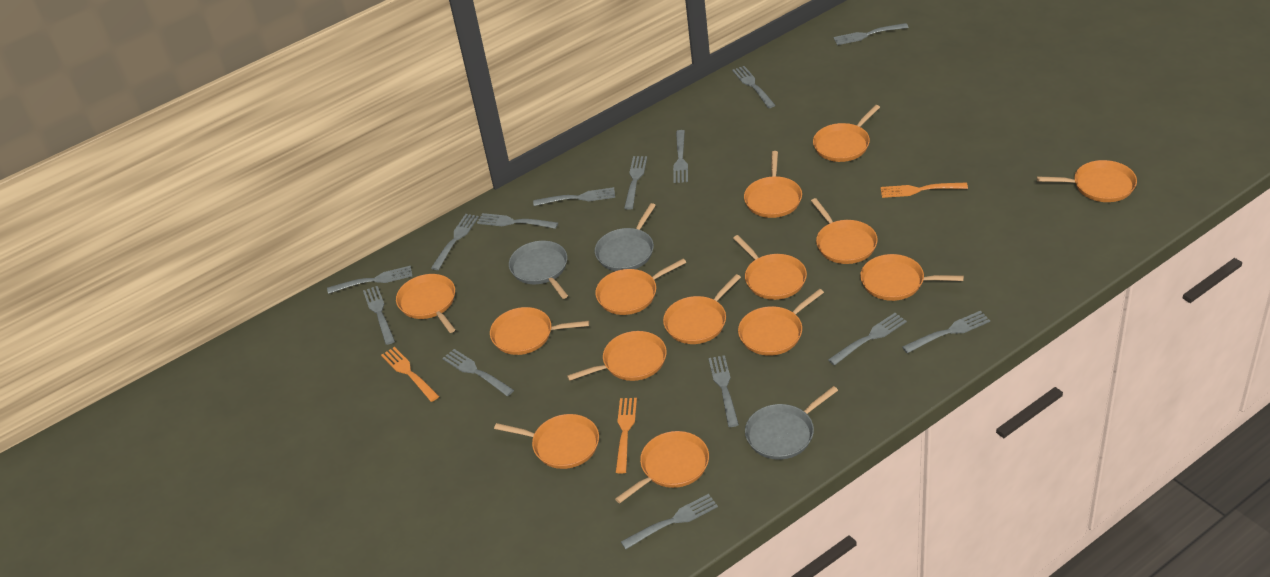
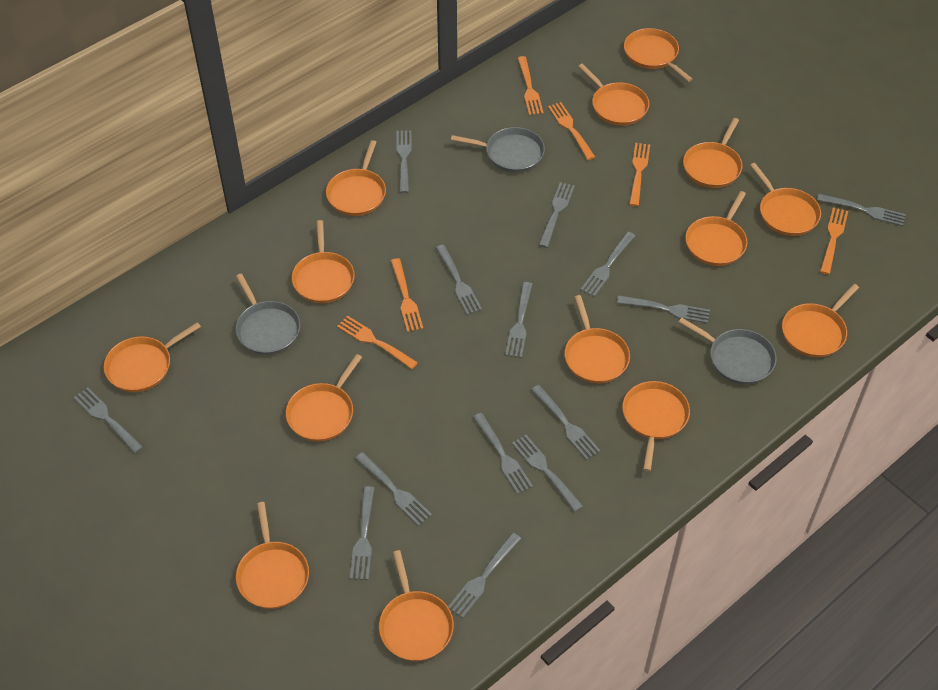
orange fork: 3 -> 6

